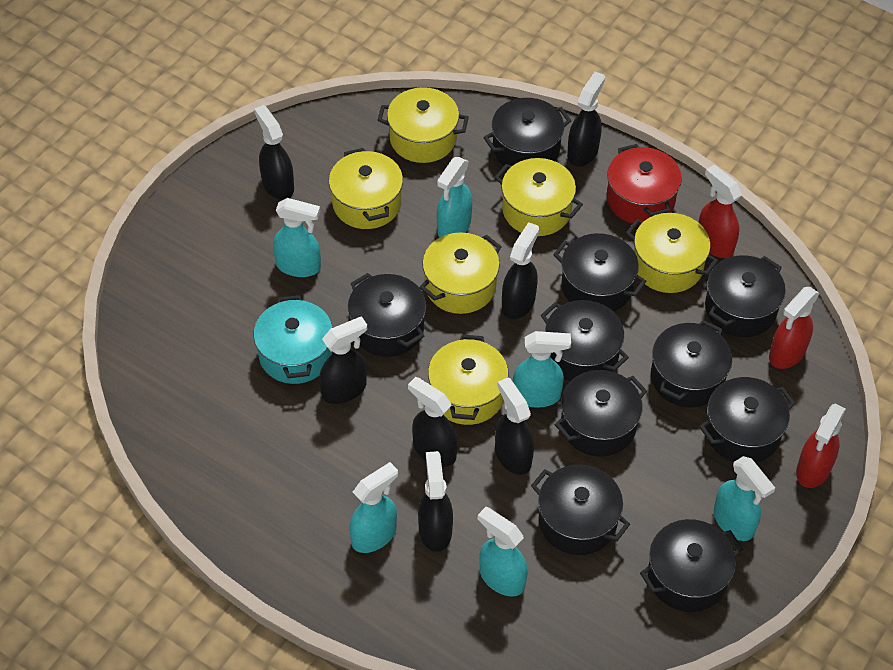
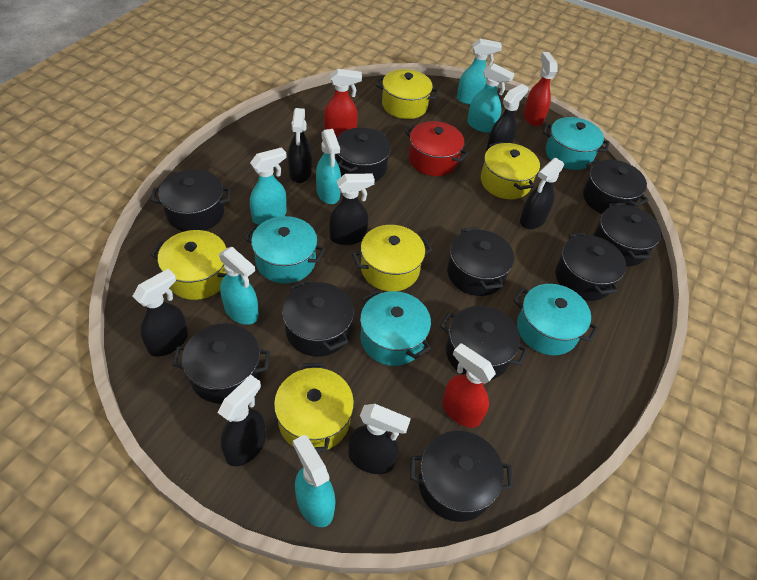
turquoise pot: 1 -> 4
yellow pot: 6 -> 5

